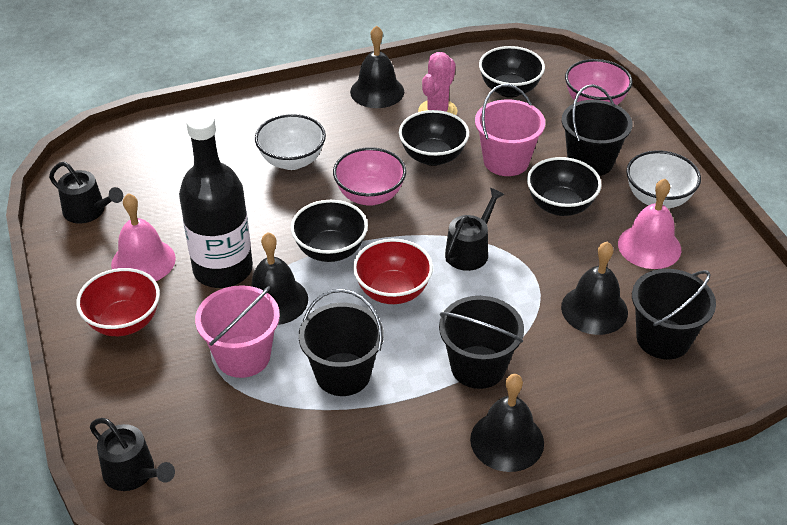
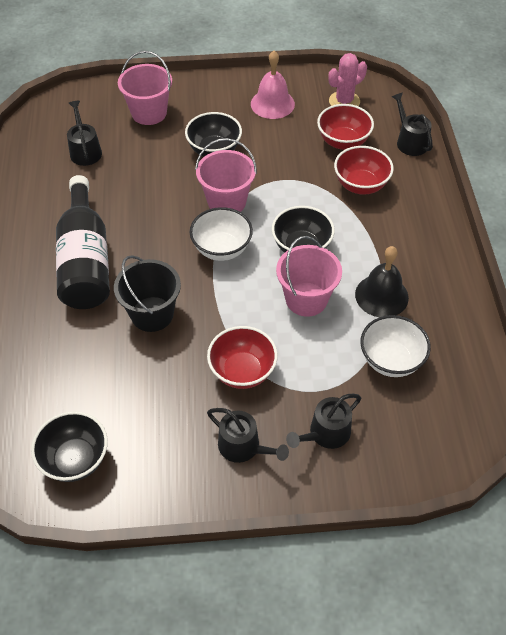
black bell: 4 -> 1
black bowl: 4 -> 3
black bucket: 4 -> 1
black watering can: 3 -> 4
pink bell: 2 -> 1
pink bowl: 2 -> 0
pink bucket: 2 -> 3
red bowl: 2 -> 3

